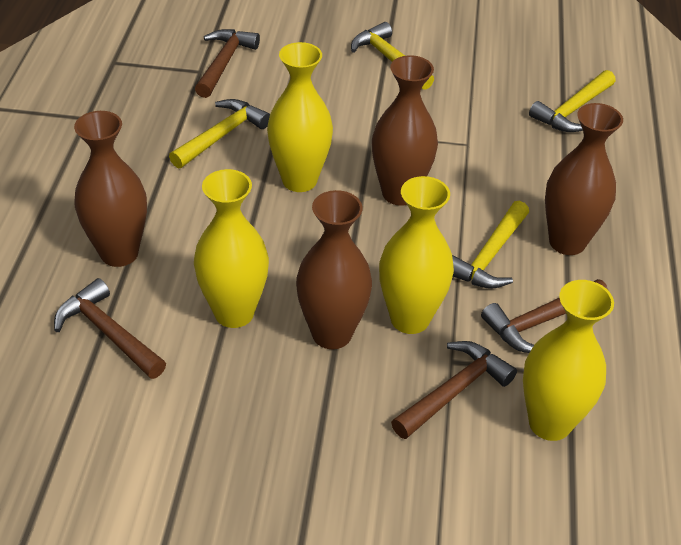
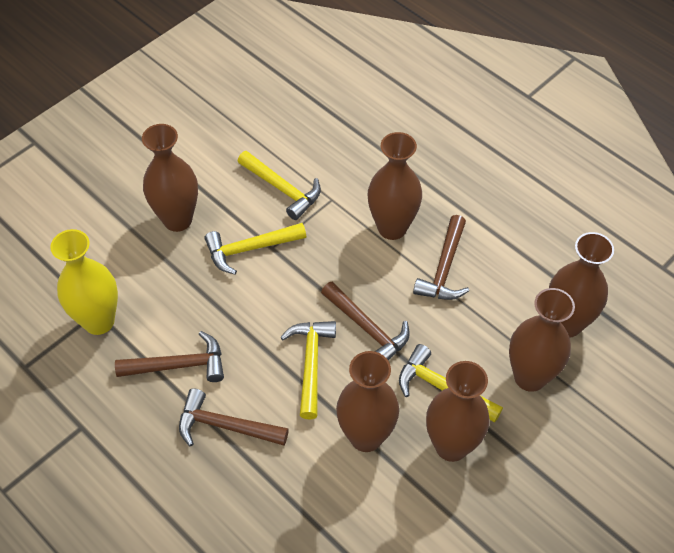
brown vase: 4 -> 6
yellow vase: 4 -> 1

